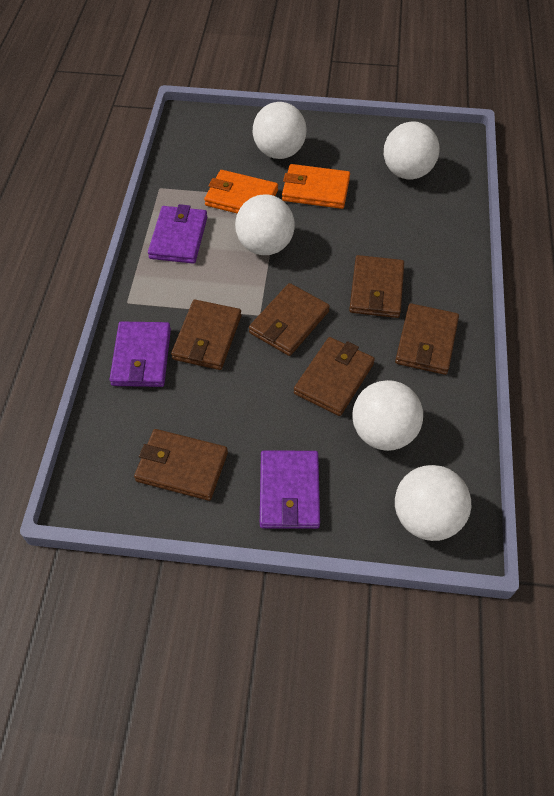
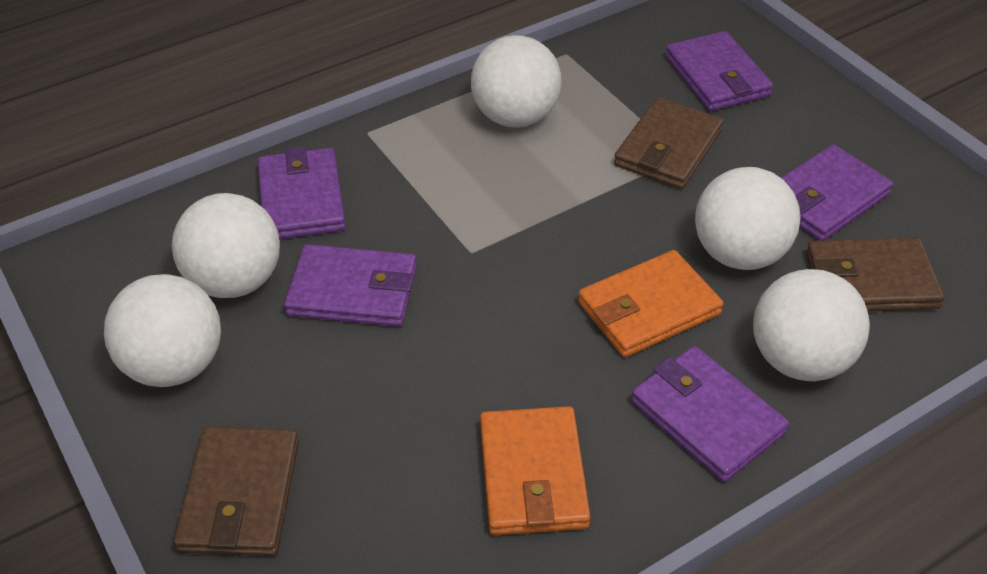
brown wallet: 6 -> 3
purple wallet: 3 -> 5

